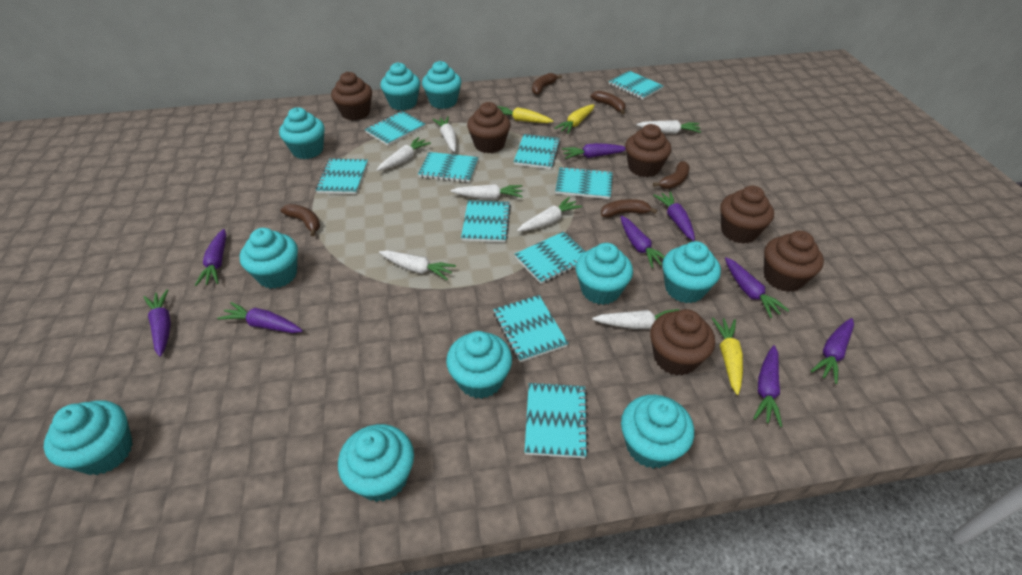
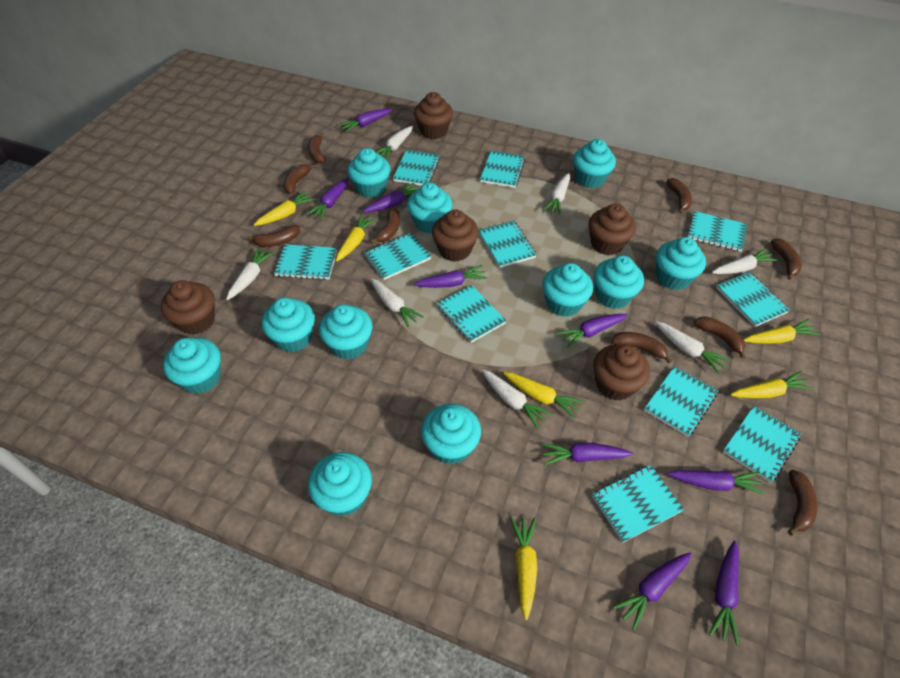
brown banana: 5 -> 9
brown cupcake: 6 -> 5
turquoise cupcake: 10 -> 11
turquoise notebook: 10 -> 11
yellow carrot: 3 -> 6

